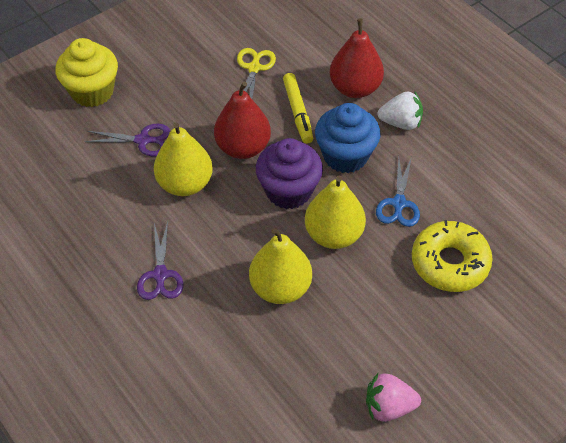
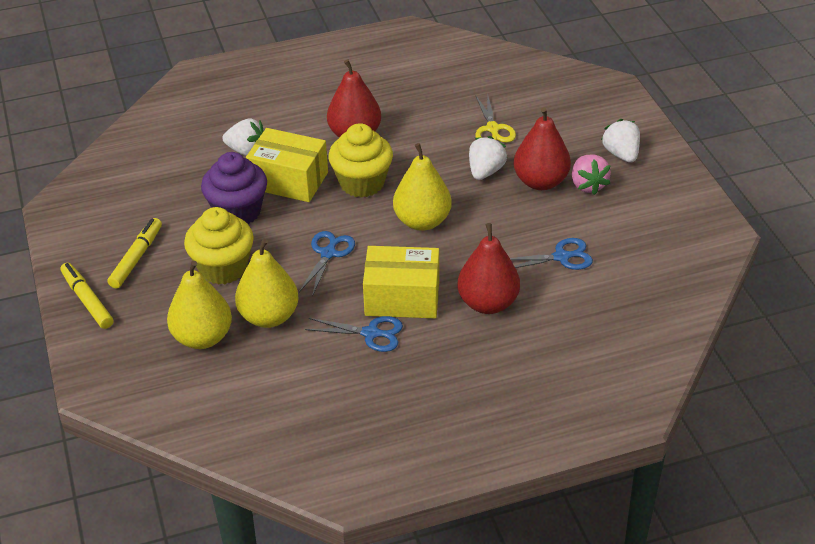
blue cupcake: 1 -> 0
blue scissors: 1 -> 3
purple scissors: 2 -> 0
red pear: 2 -> 3
white strawberry: 1 -> 3
yellow box: 0 -> 2
yellow cupcake: 1 -> 2
yellow donut: 1 -> 0
yellow marker: 1 -> 2

